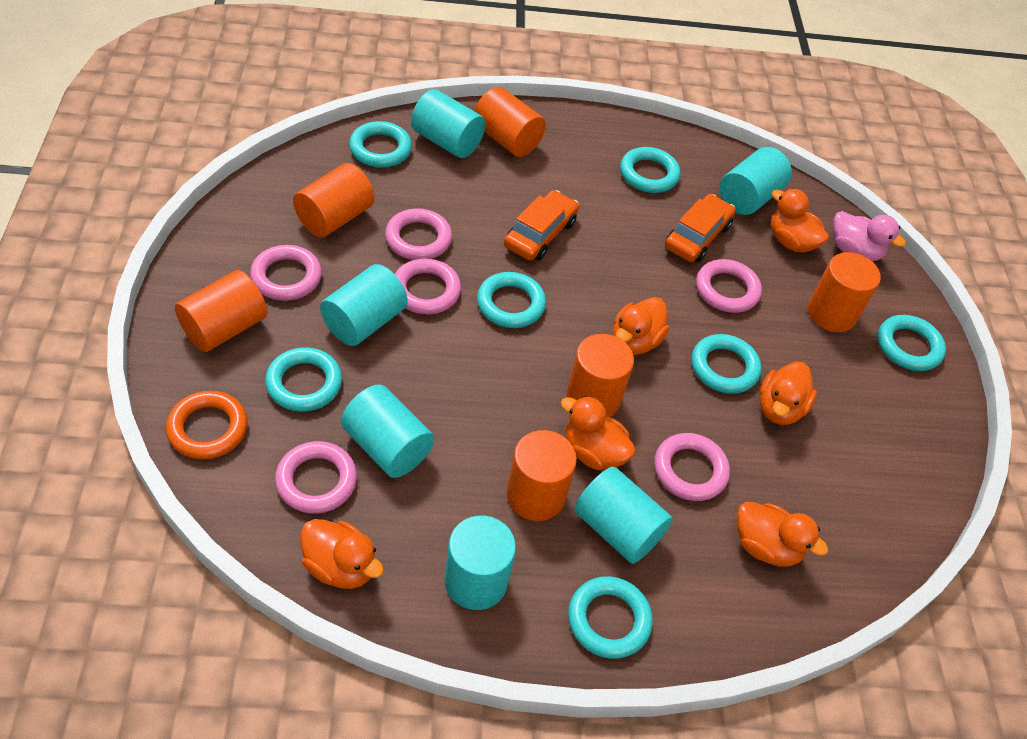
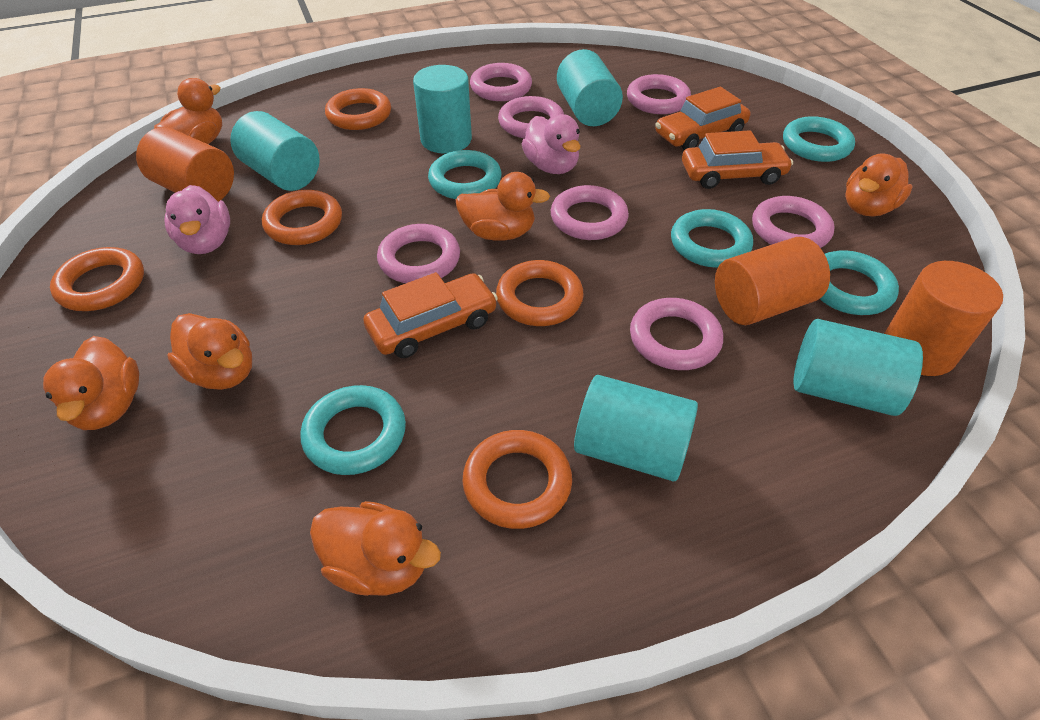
orange car: 2 -> 3
orange cylinder: 6 -> 3
orange ring: 1 -> 5
pink duck: 1 -> 2
pink ring: 6 -> 7
turquoise cylinder: 6 -> 5
turquoise ring: 7 -> 5

